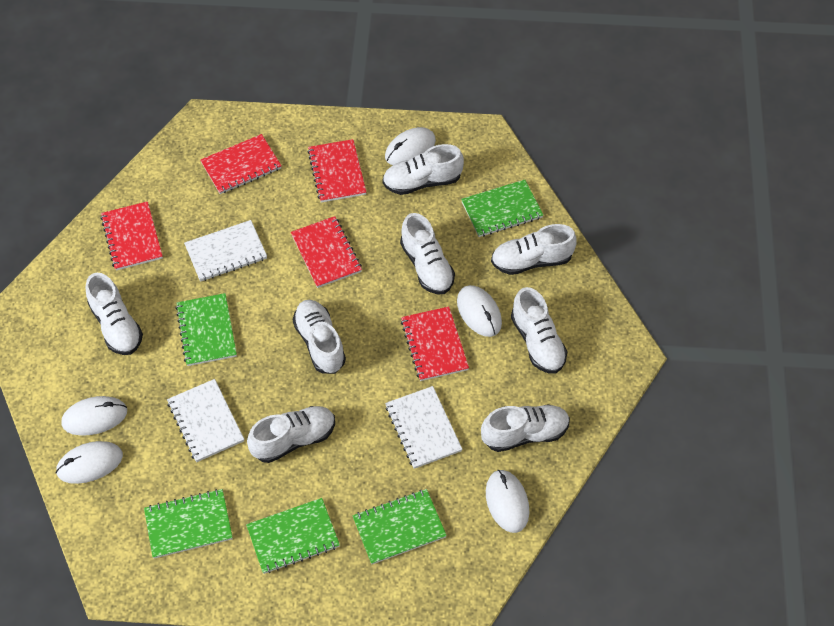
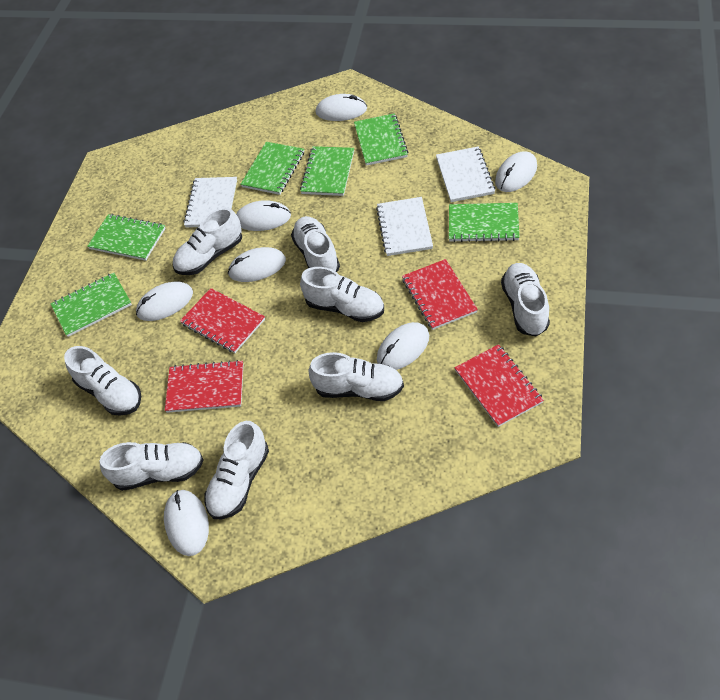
green notebook: 5 -> 6
red notebook: 5 -> 4
white mouse: 5 -> 7

